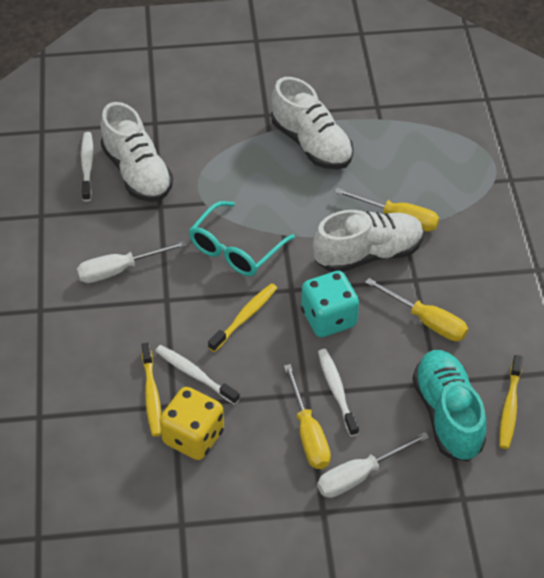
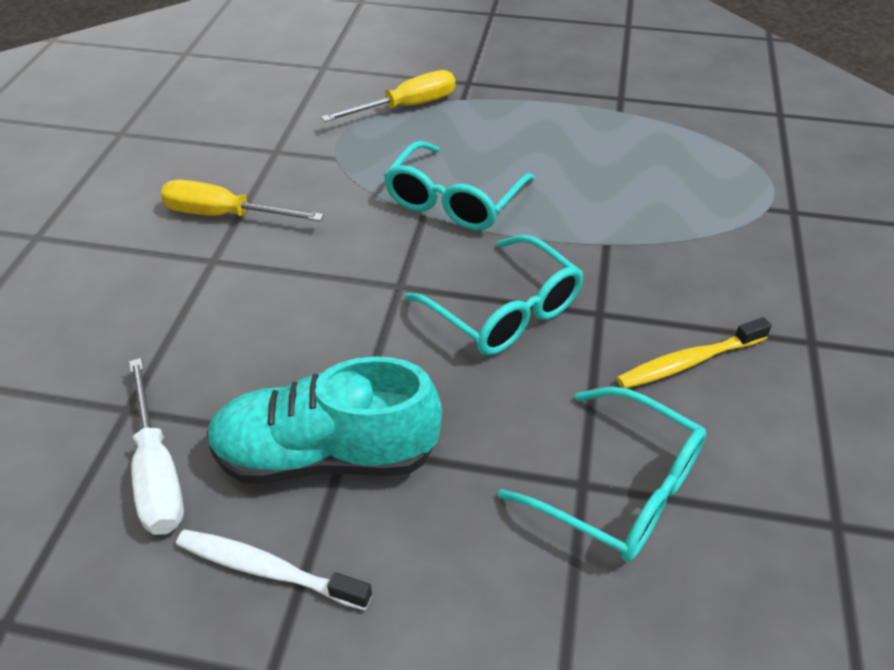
turquoise dice: 1 -> 0
turquoise glasses: 1 -> 3
white screwdriver: 2 -> 1
white shoe: 3 -> 0
white toothbrush: 3 -> 1
yellow dice: 1 -> 0
yellow screwdriver: 3 -> 2
yellow toothbrush: 3 -> 1

